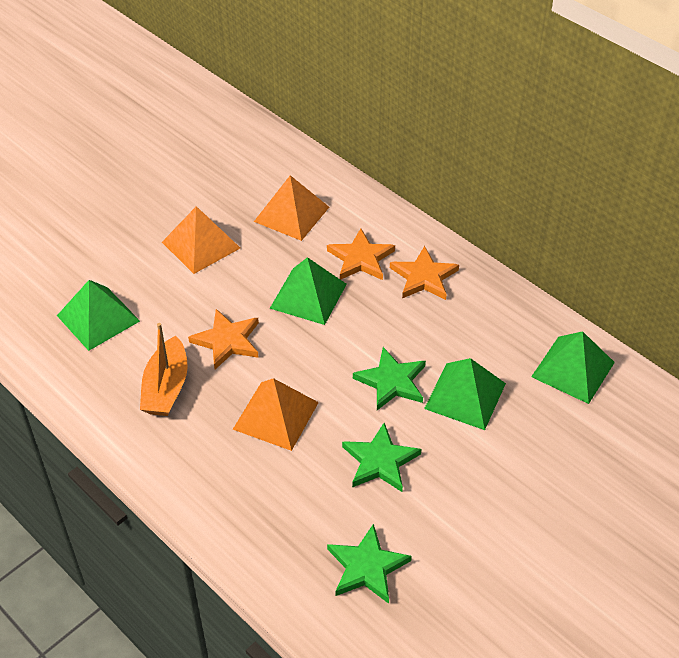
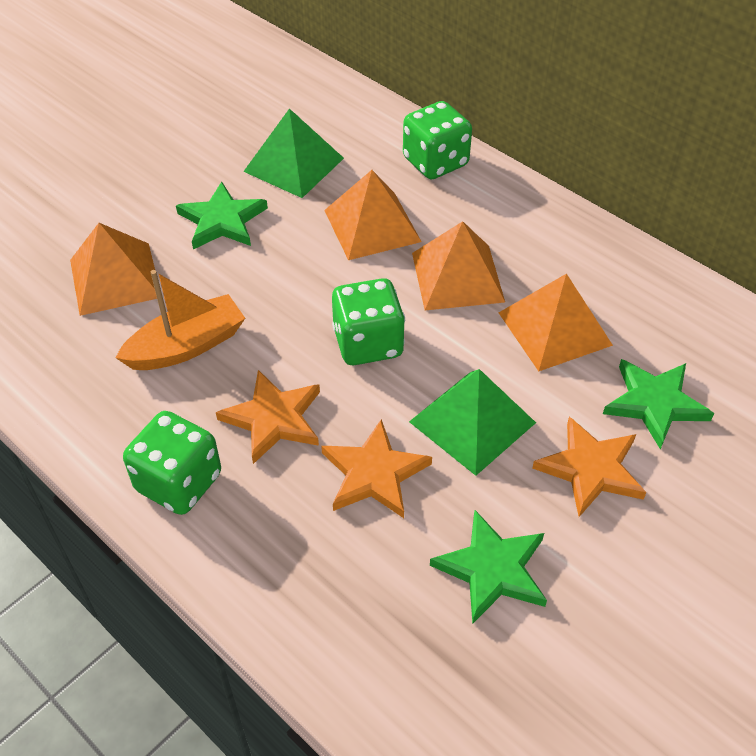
green dice: 0 -> 3
green pyramid: 4 -> 2
orange pyramid: 3 -> 4

